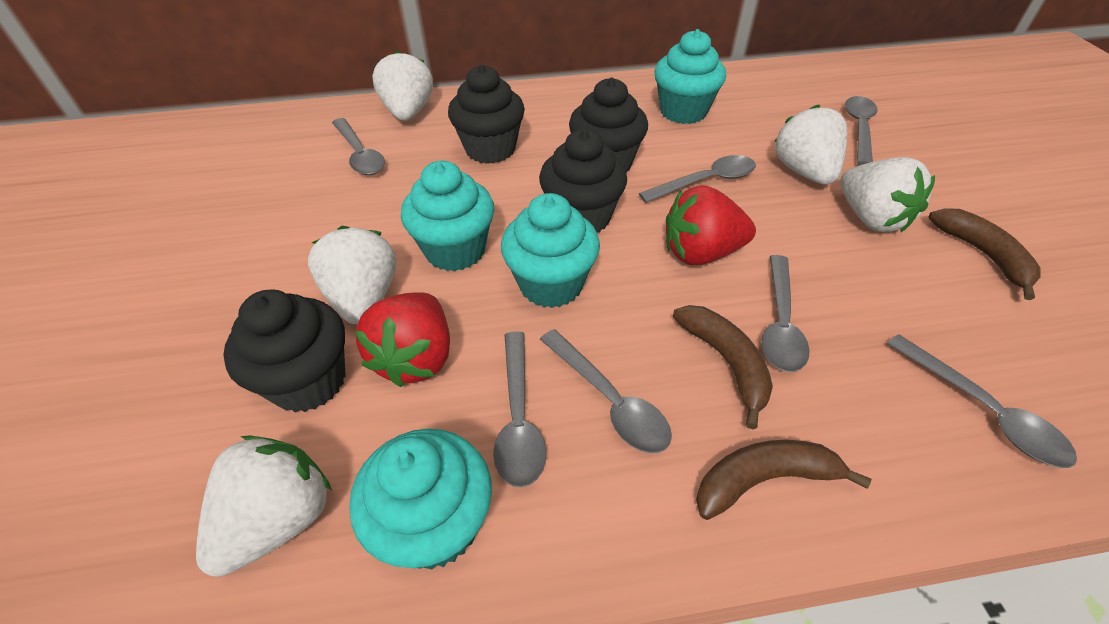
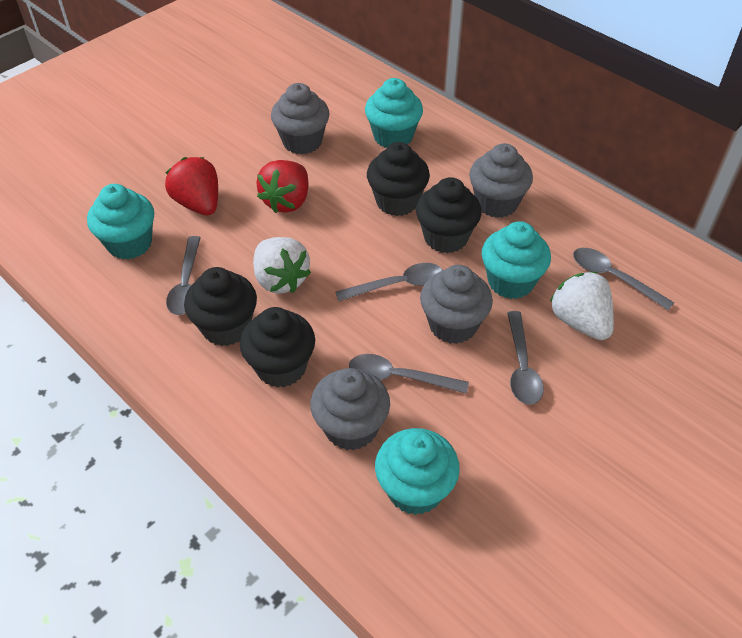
brown banana: 3 -> 0
grey cupcake: 0 -> 4
grey spoon: 7 -> 5
white strawberry: 5 -> 2

